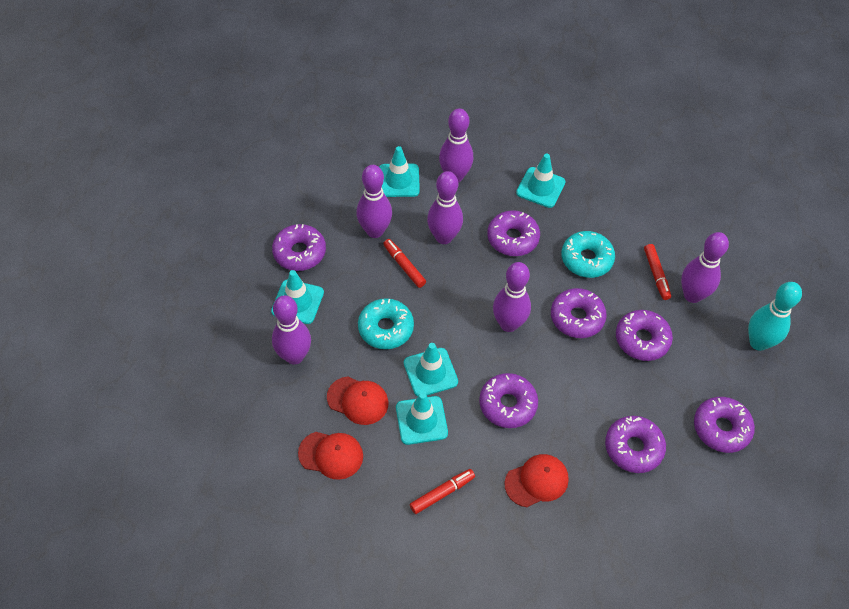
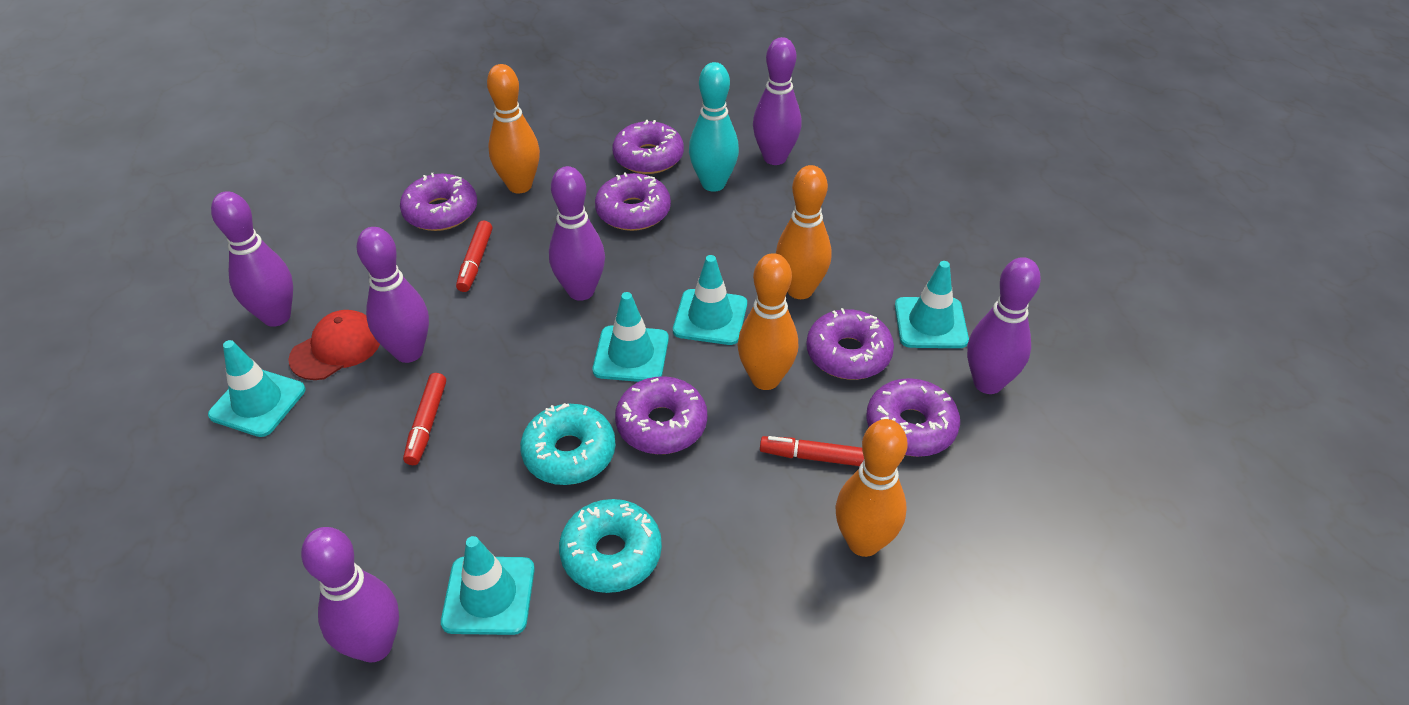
orange bowling pin: 0 -> 4
purple donut: 7 -> 6
red cap: 3 -> 1

